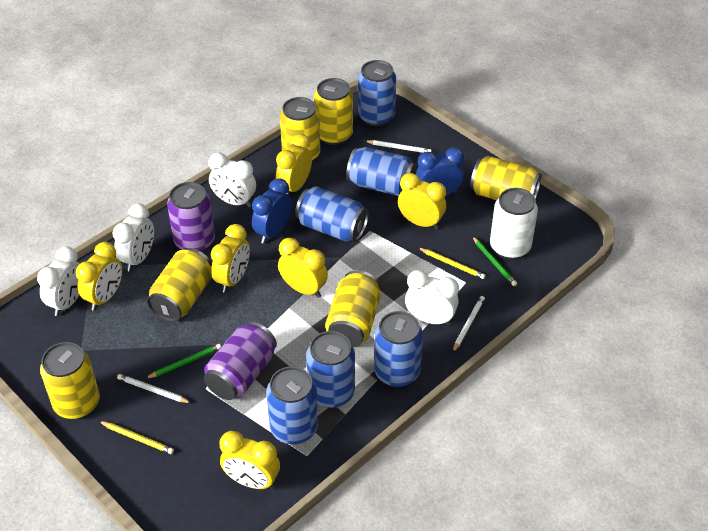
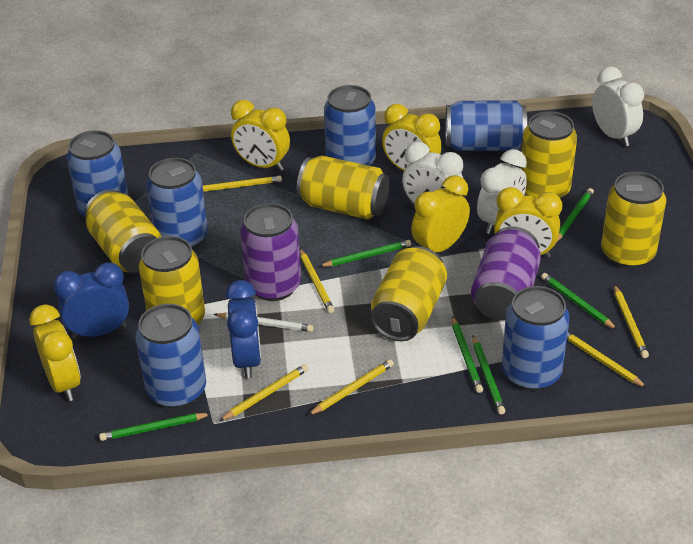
green pencil: 2 -> 6
white can: 1 -> 0
white clock: 4 -> 3
white pencil: 3 -> 1
yellow clock: 6 -> 5
yellow pencil: 2 -> 6

